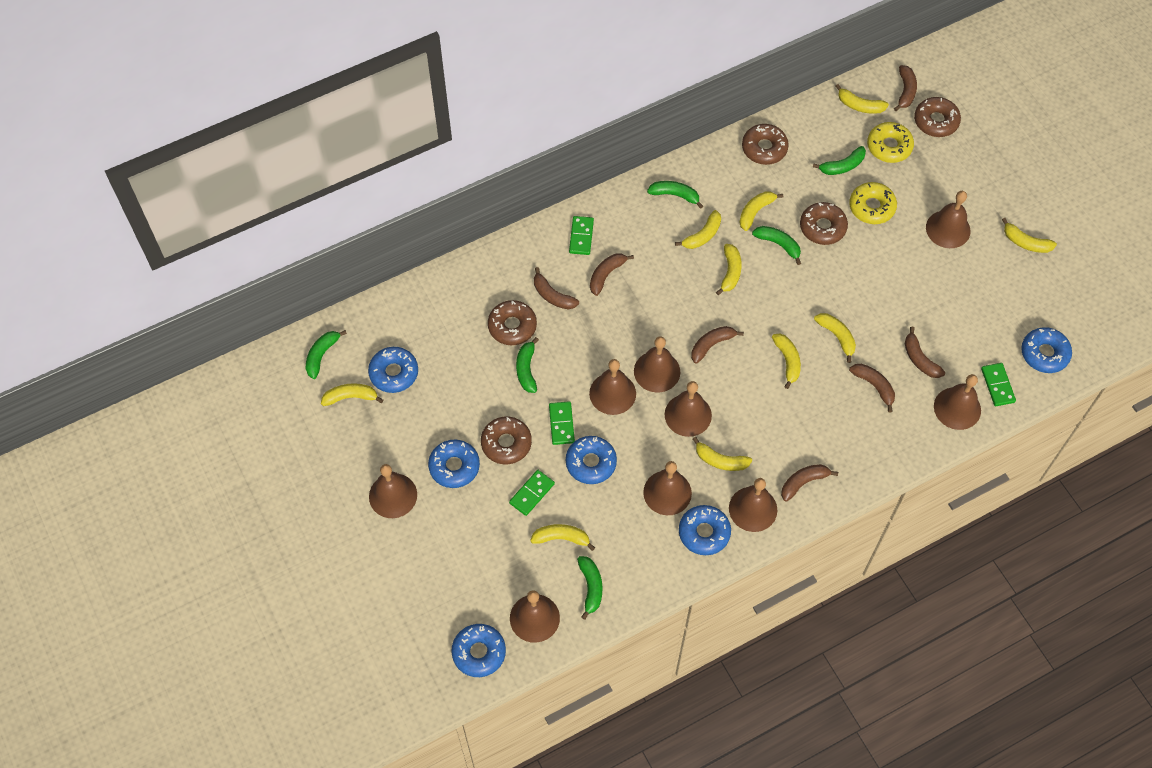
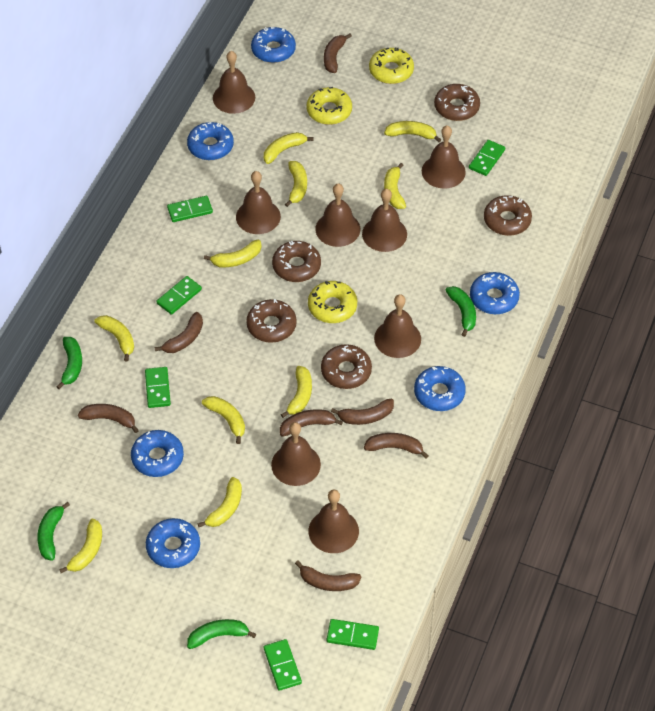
brown bell: 9 -> 8
green banana: 6 -> 4
green domino: 4 -> 6
yellow donut: 2 -> 3

